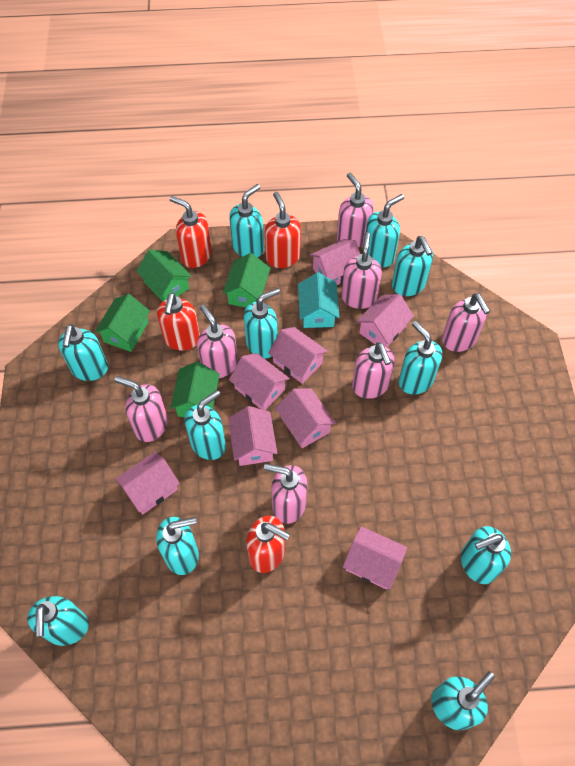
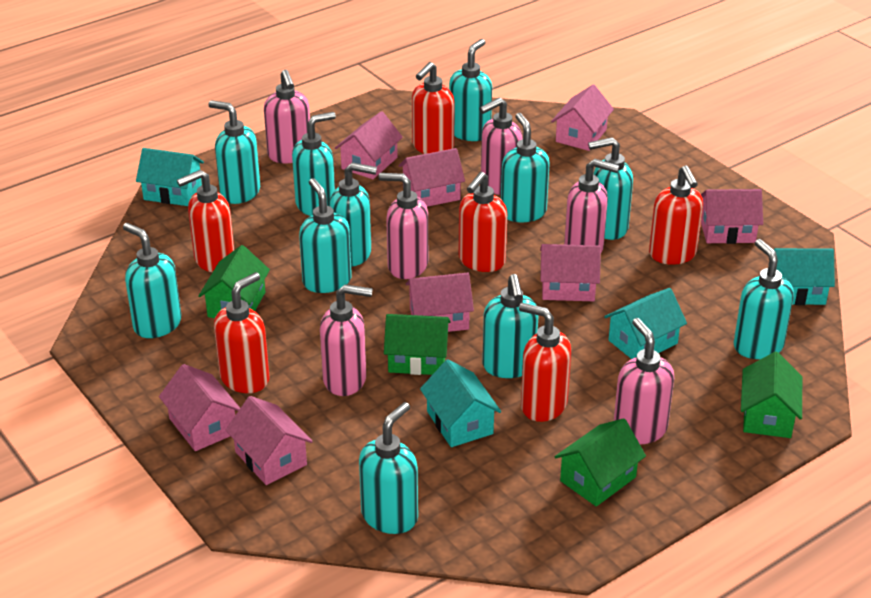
pink soap dispenser: 7 -> 6
red soap dispenser: 4 -> 6
turquoise house: 1 -> 4

